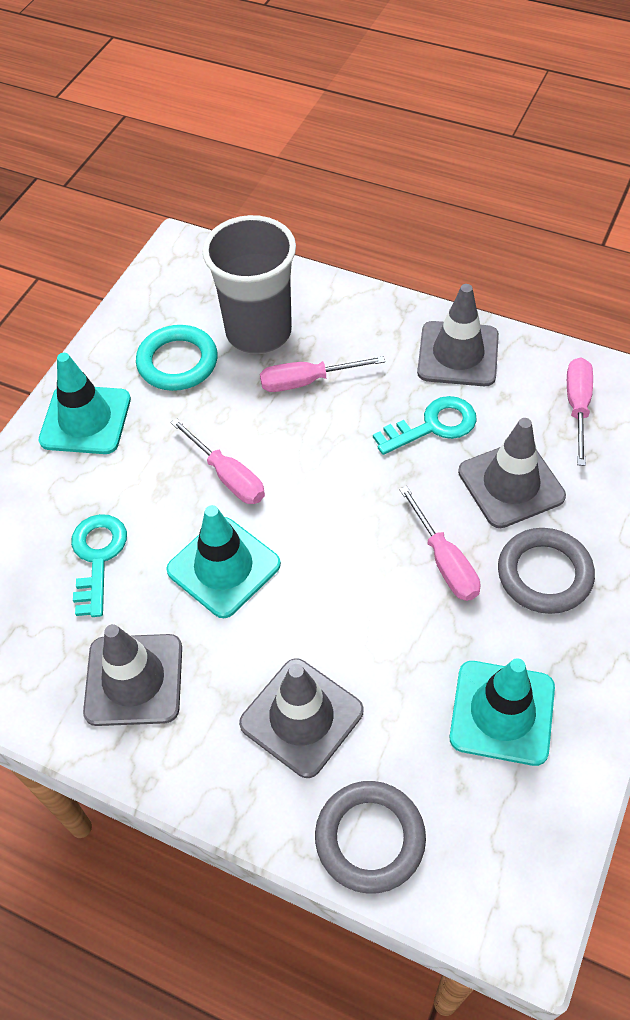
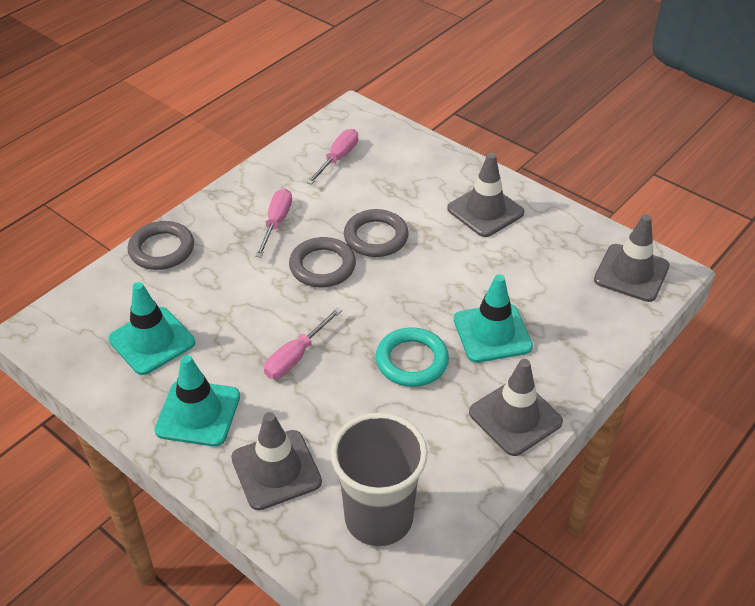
grey ring: 2 -> 3
pink screwdriver: 4 -> 3
turquoise key: 2 -> 0

